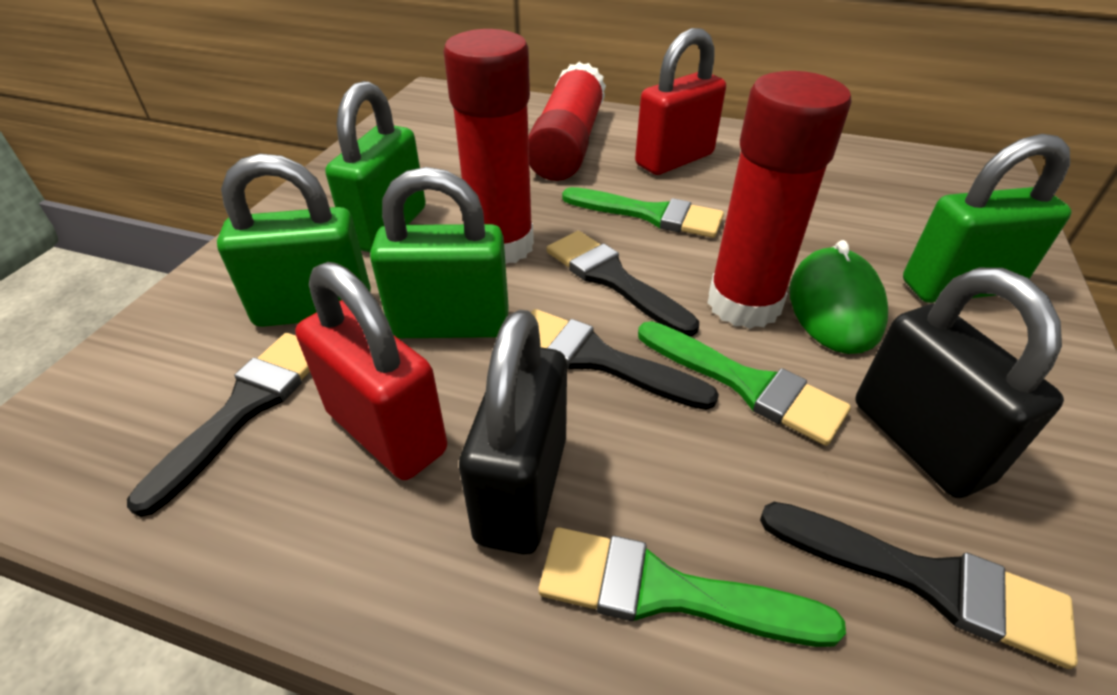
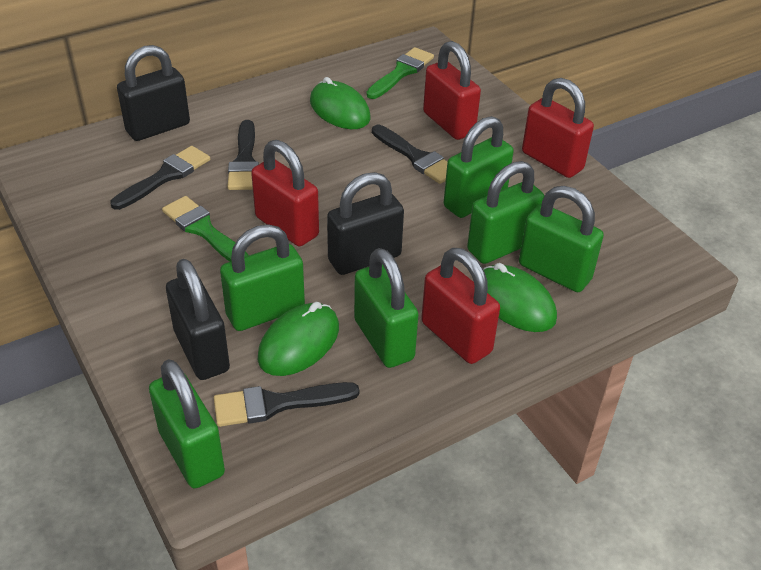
black padlock: 2 -> 3
green brush: 3 -> 2
green mouse: 1 -> 3
green padlock: 4 -> 6
red glue stick: 3 -> 0
red padlock: 2 -> 4

